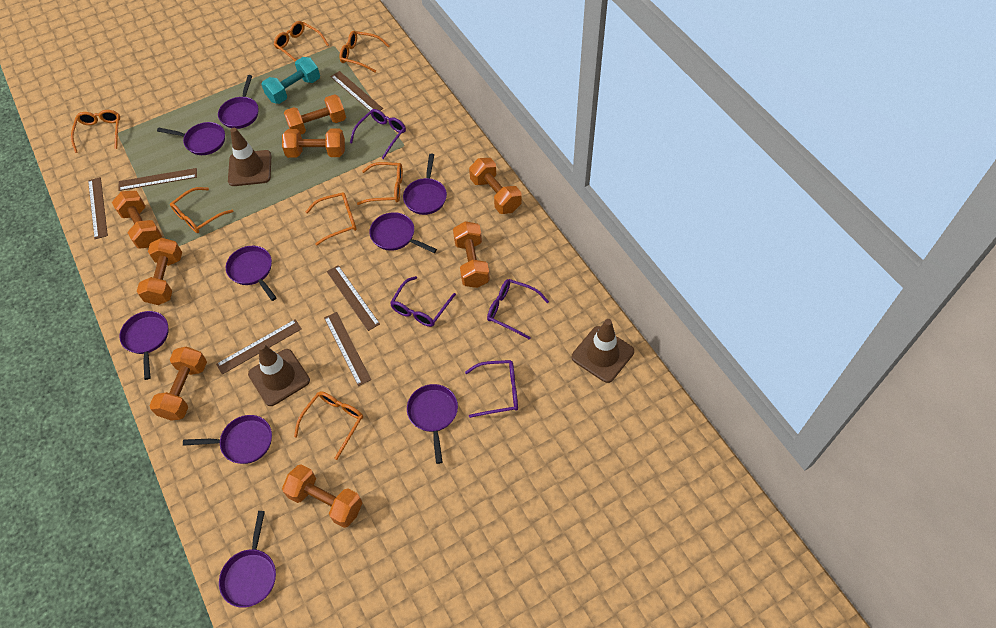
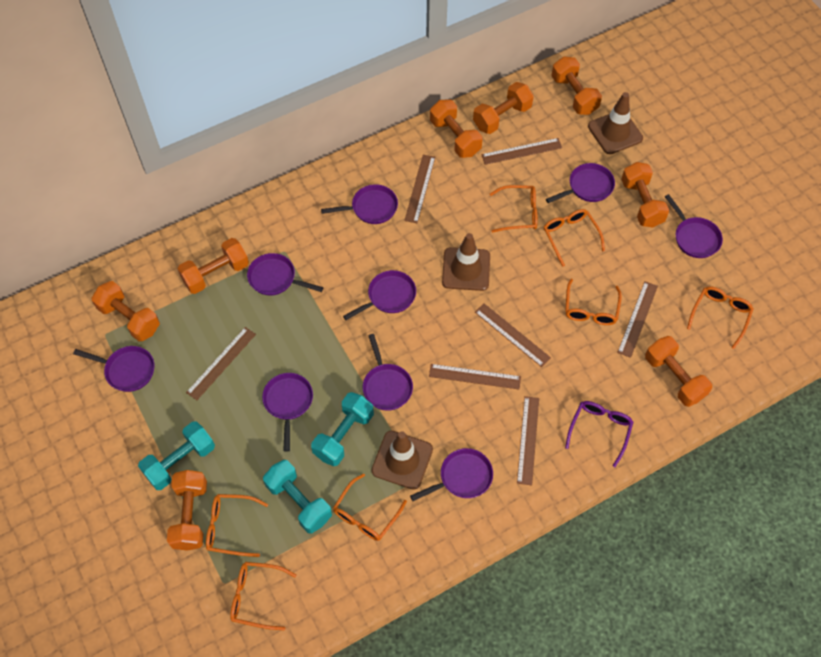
brown ruler: 6 -> 7
purple glasses: 4 -> 1
turquoise dumbbell: 1 -> 3

